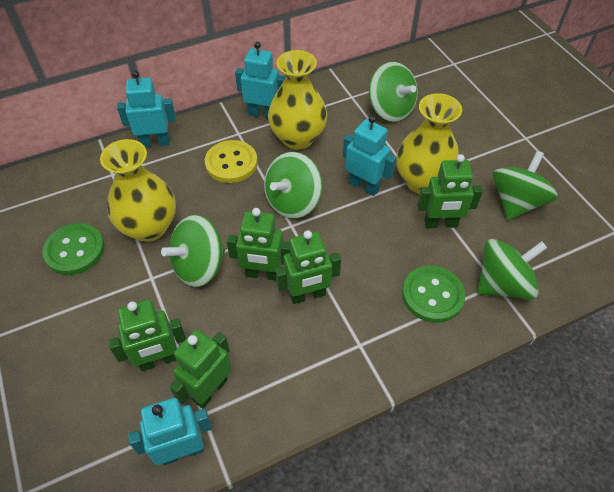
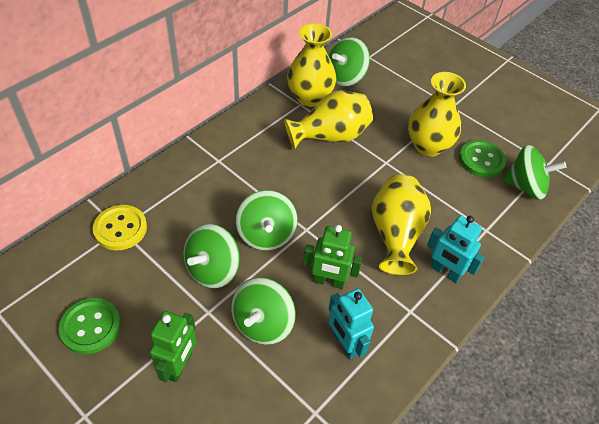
green robot: 5 -> 2
turquoise robot: 4 -> 2
yellow vase: 3 -> 4

